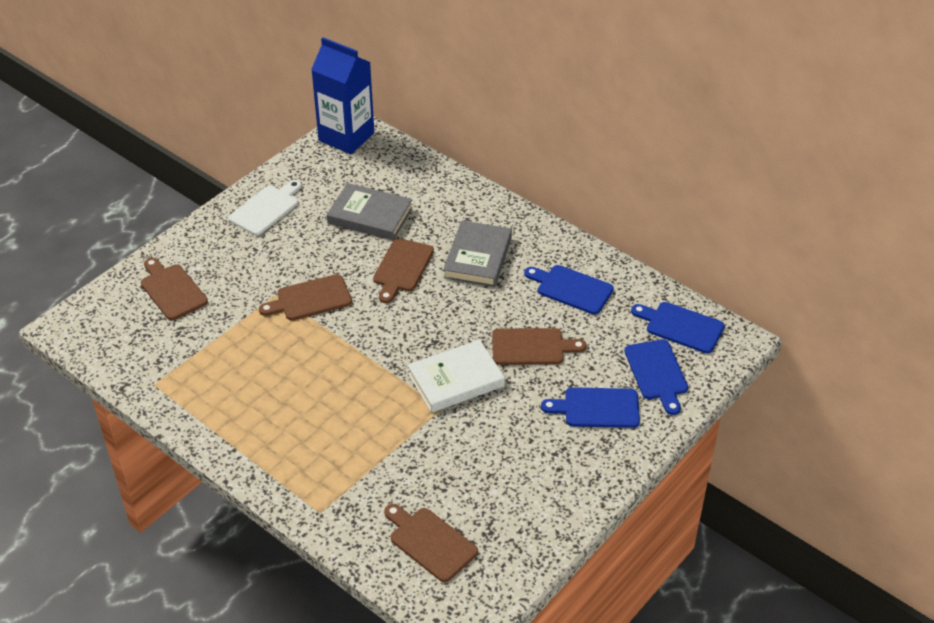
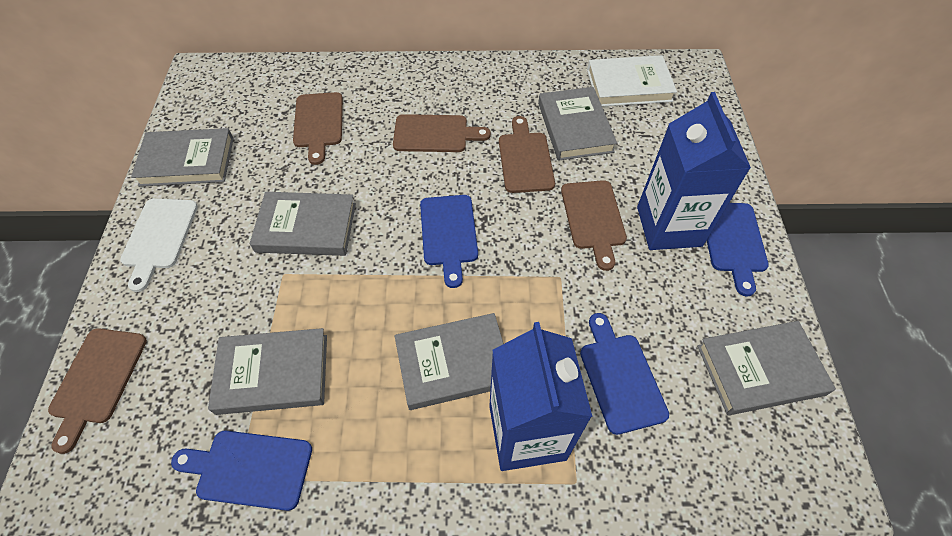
blue carton: 1 -> 2
grey book: 2 -> 6

